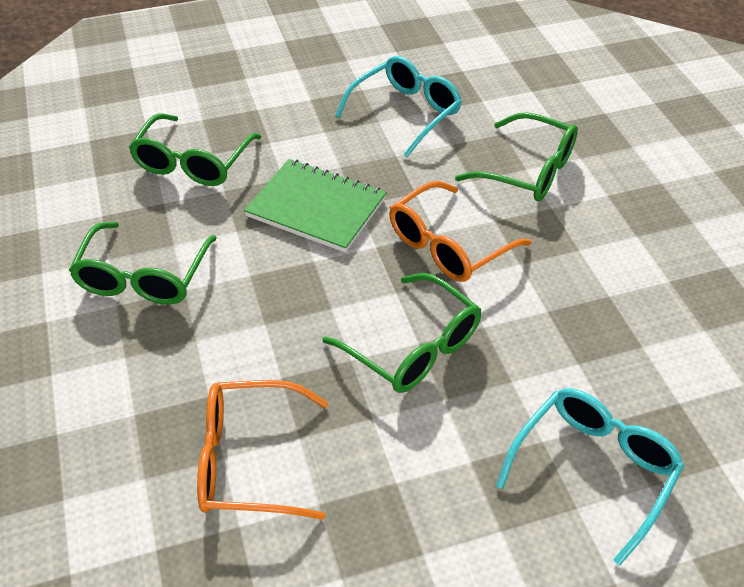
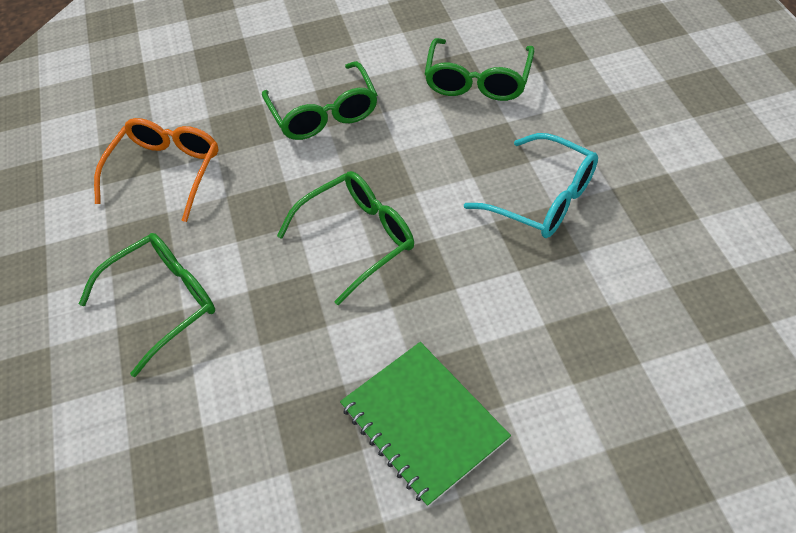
orange glasses: 2 -> 1
turquoise glasses: 2 -> 1

